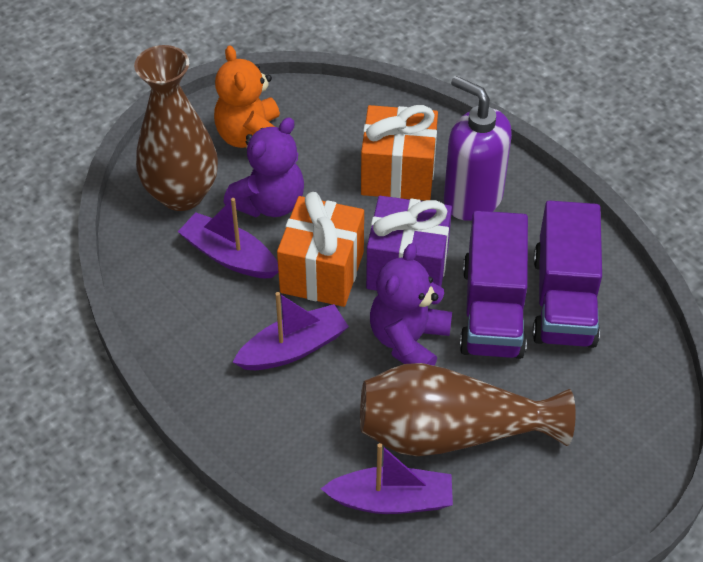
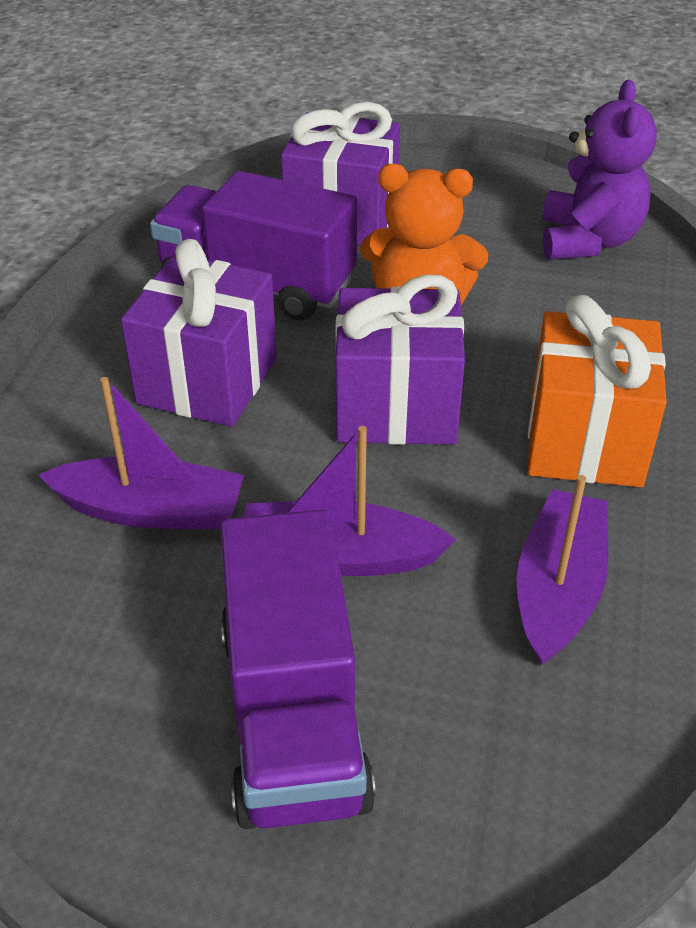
brown vase: 2 -> 0
orange gift: 2 -> 1
purple gift: 1 -> 3
purple soap dispenser: 1 -> 0
purple teddy bear: 2 -> 1

